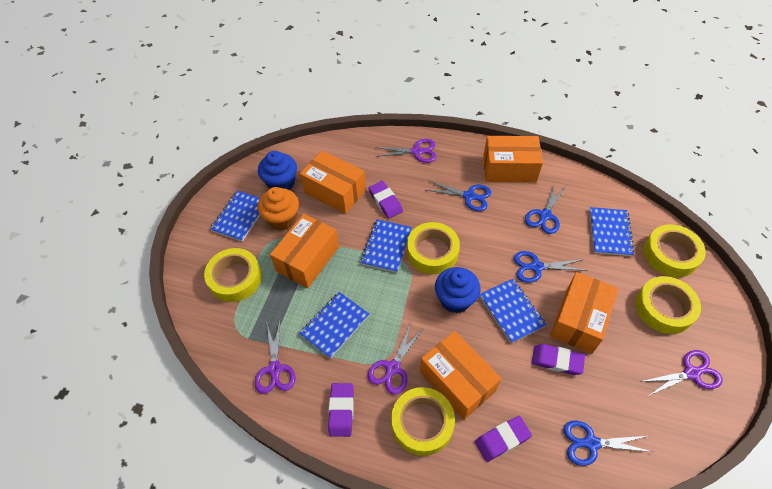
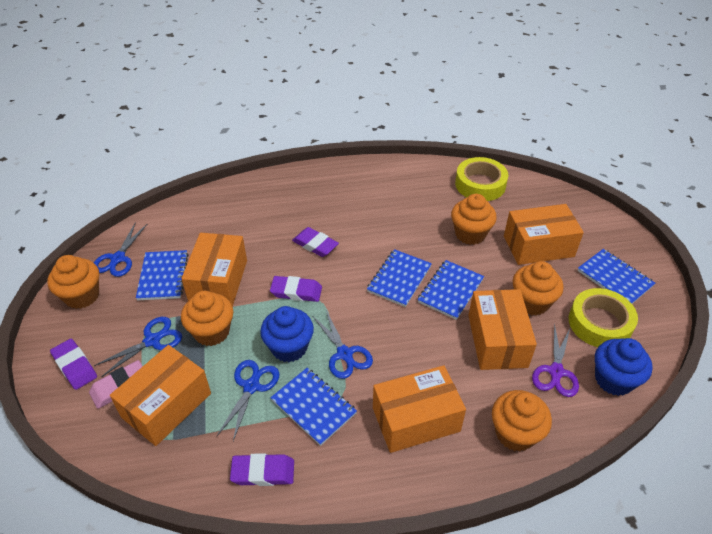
orange cupcake: 1 -> 5
pink eraser: 0 -> 1
purple scissors: 4 -> 1
yellow tape: 5 -> 2

